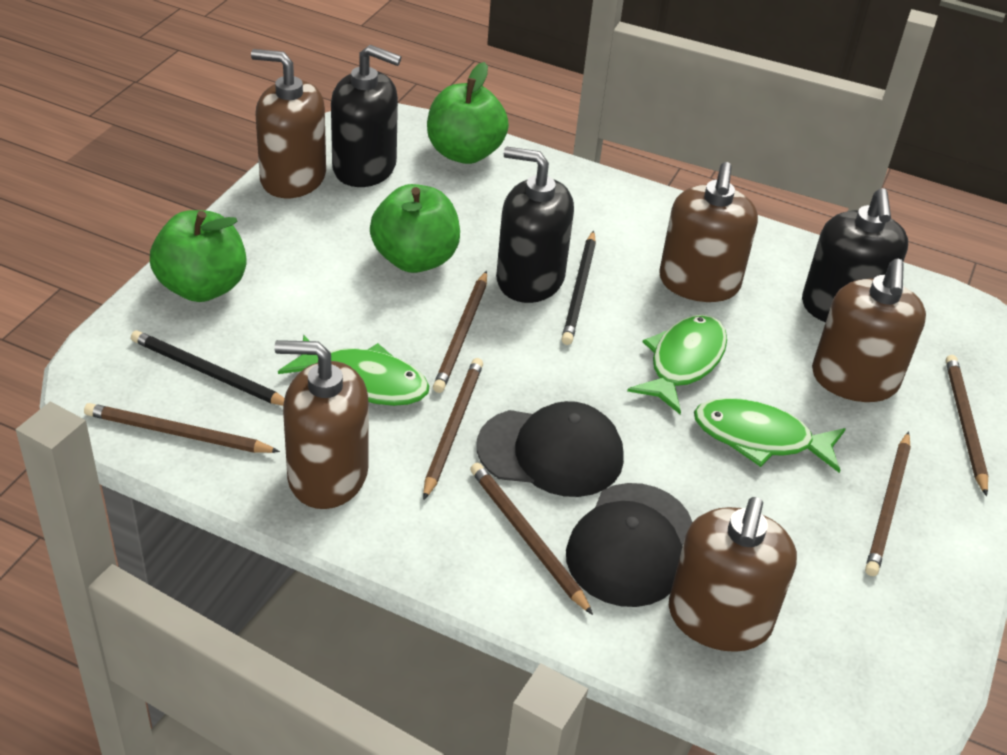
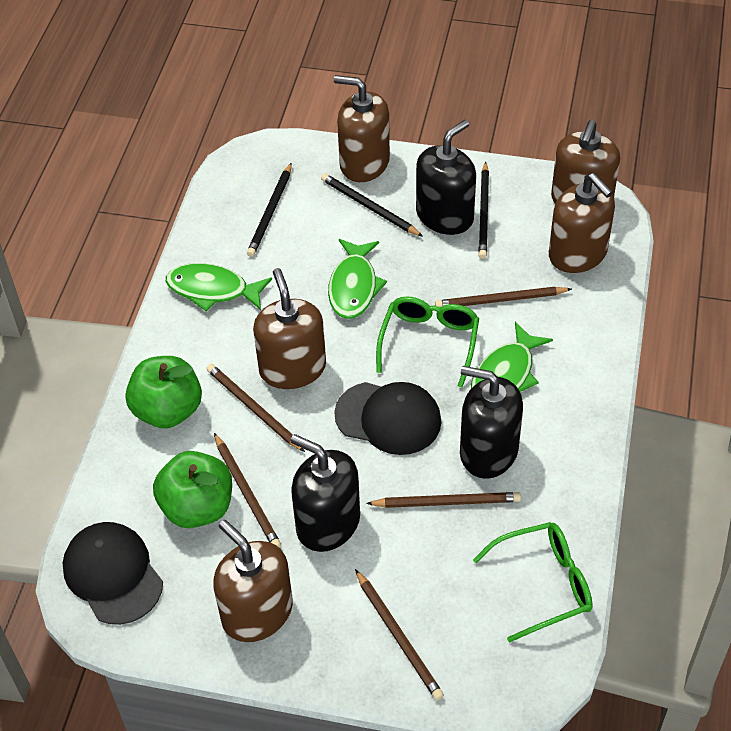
black pencil: 2 -> 3
brown pencil: 6 -> 5
green apple: 3 -> 2
green glasses: 0 -> 2

